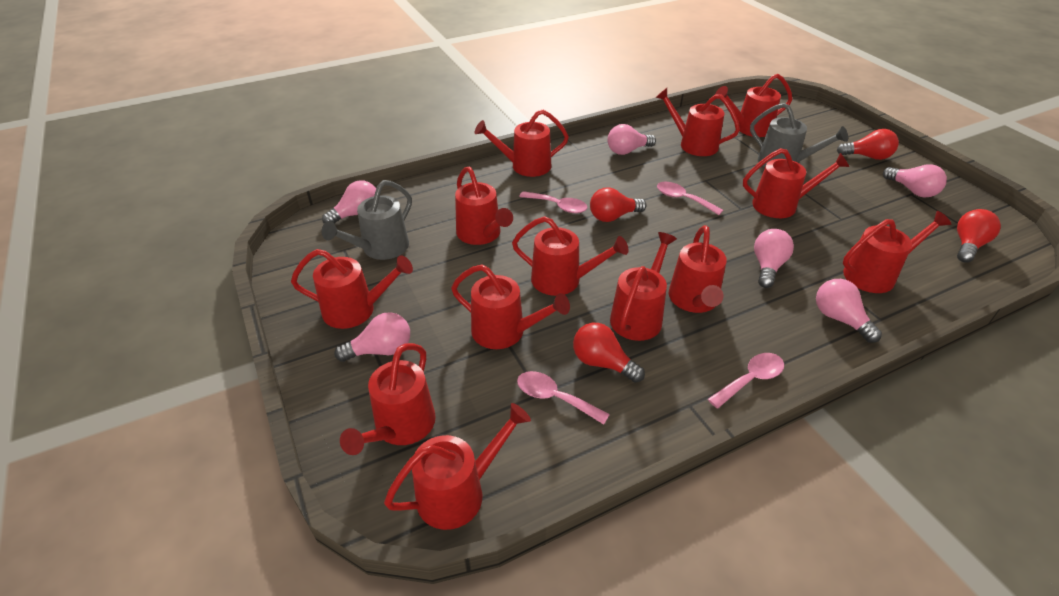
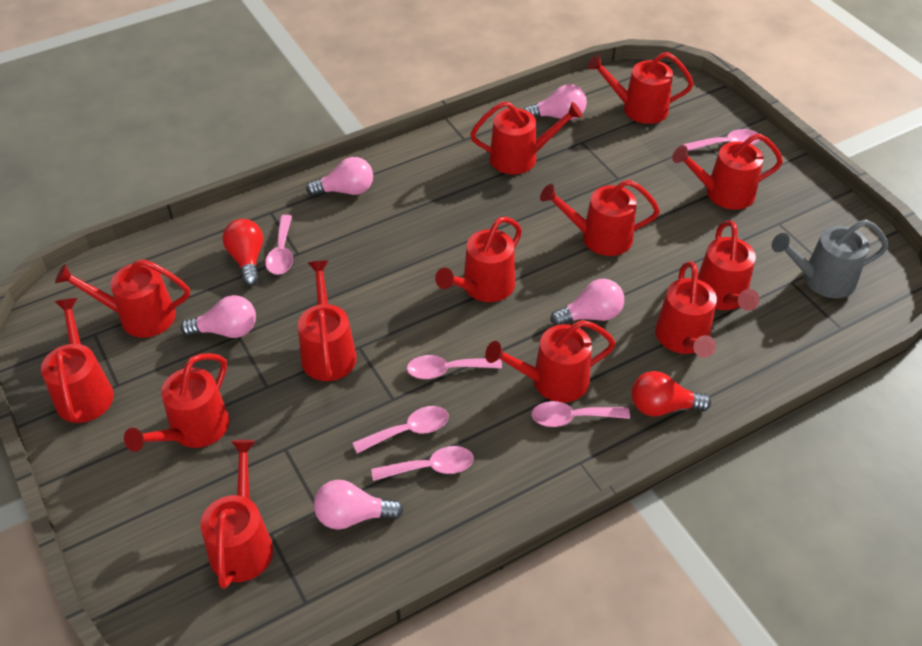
grey watering can: 2 -> 1
pink light bulb: 6 -> 5
pink spoon: 4 -> 6
red light bulb: 4 -> 2

